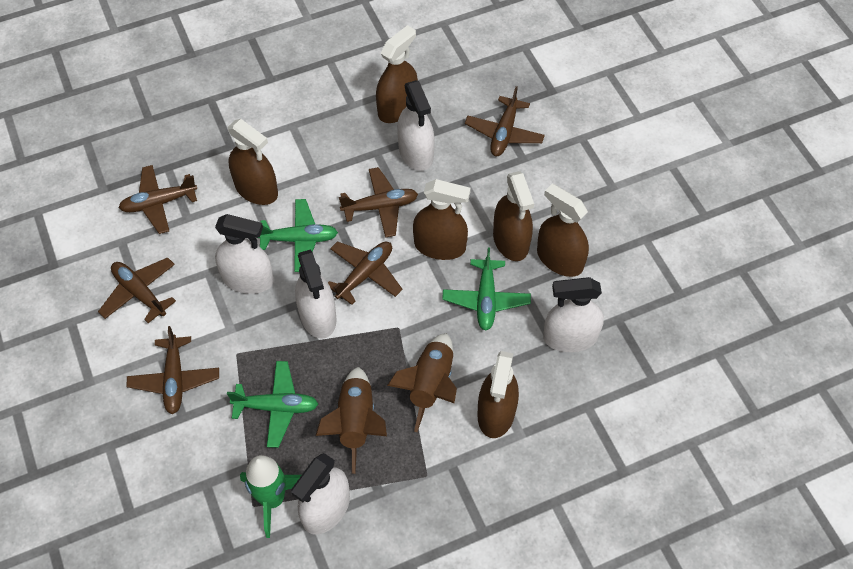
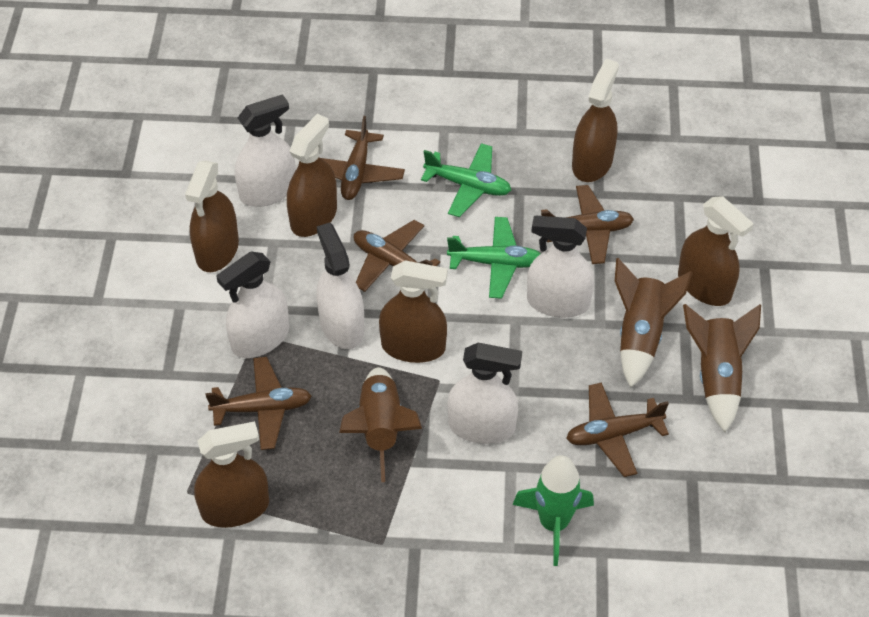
brown plane: 6 -> 5
brown rocket: 2 -> 3
green plane: 3 -> 2

